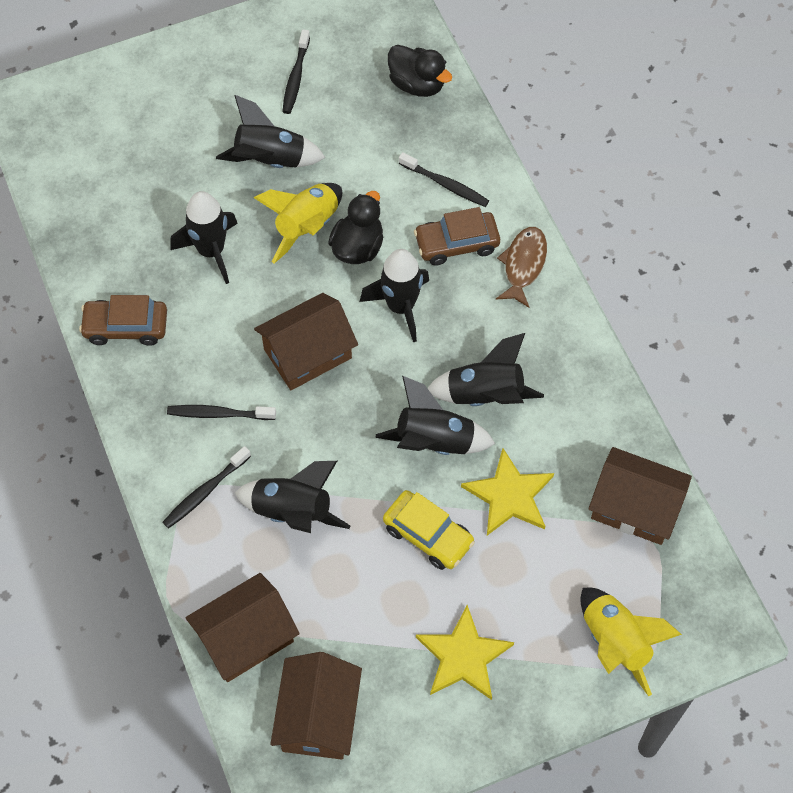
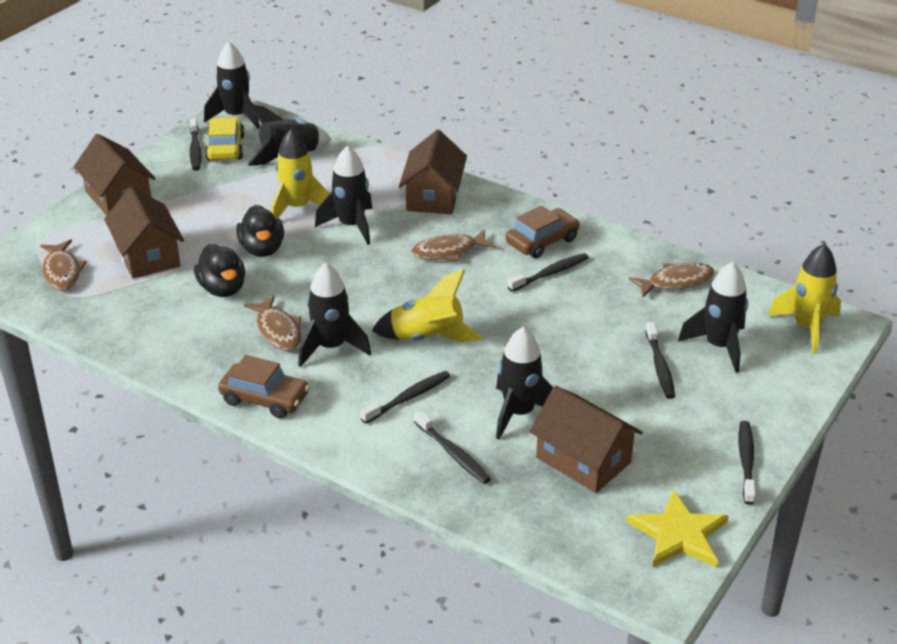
black toothbrush: 4 -> 6
brown fish: 1 -> 4
yellow rocket: 2 -> 3
yellow star: 2 -> 1

